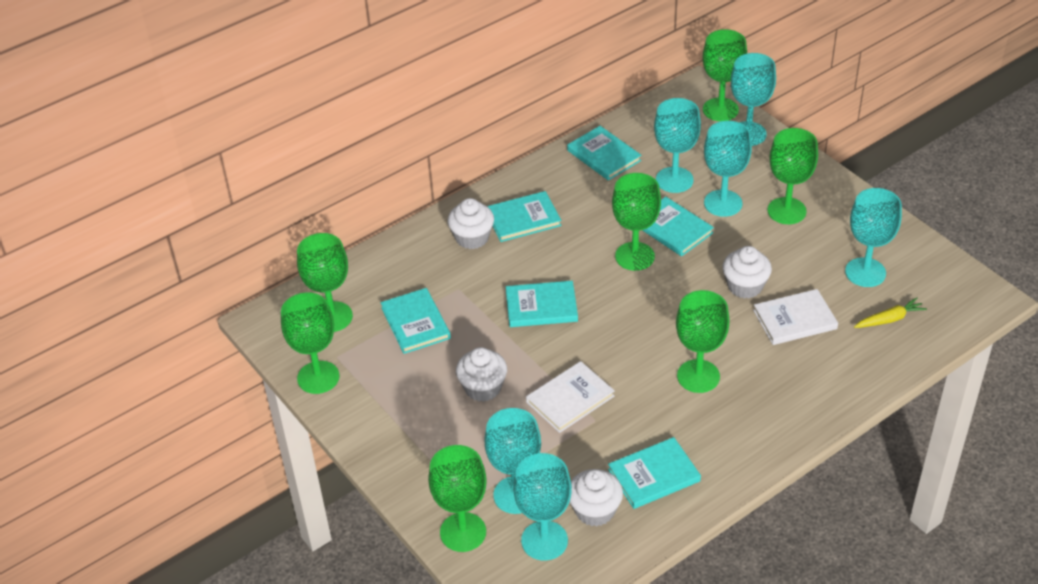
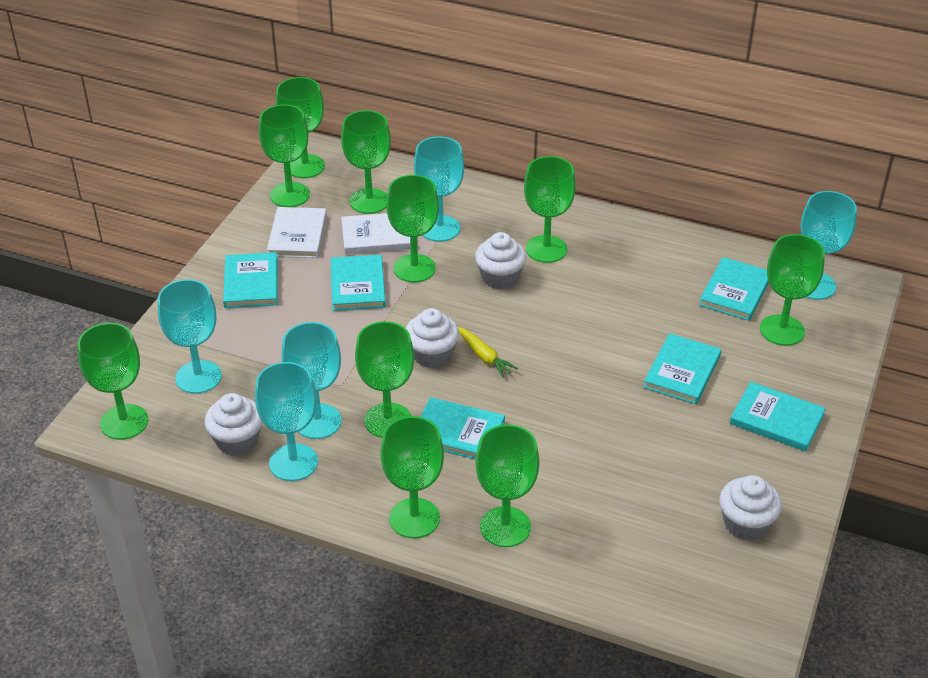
green goblet: 7 -> 10
turquoise goblet: 6 -> 5

